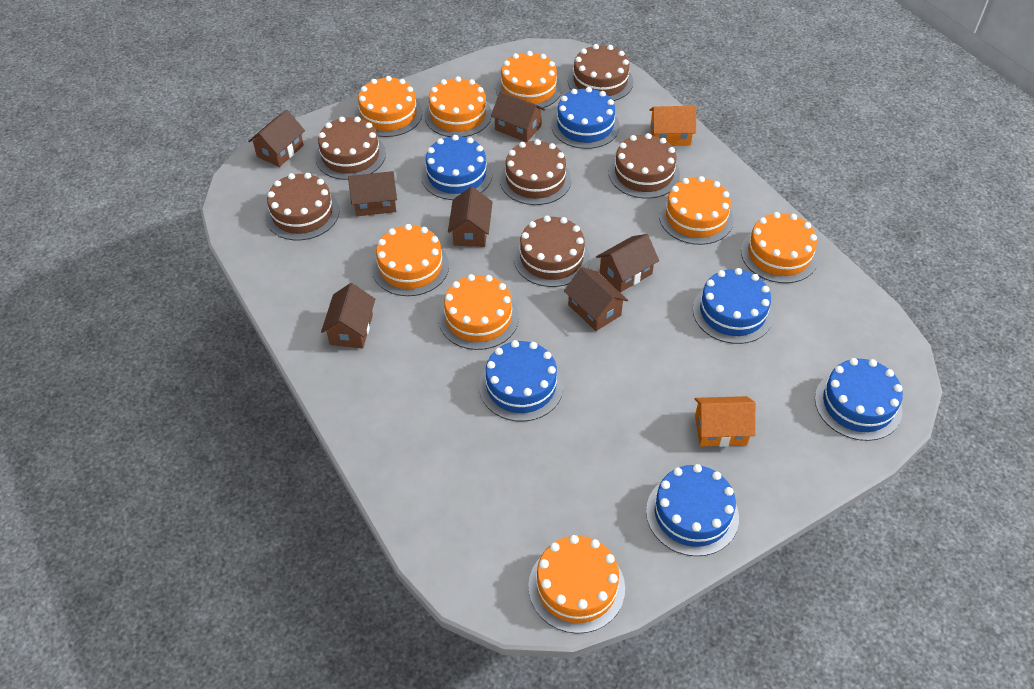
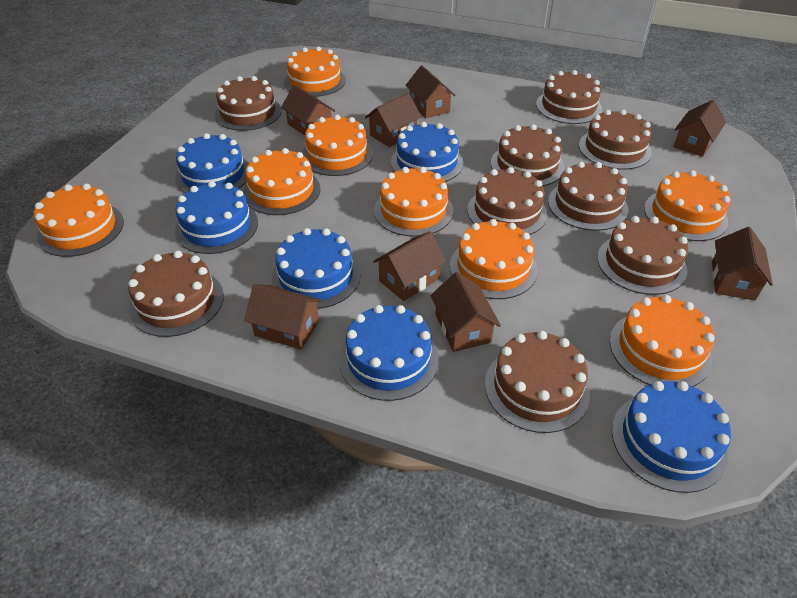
brown cake: 6 -> 9
brown house: 7 -> 8
orange house: 2 -> 0

